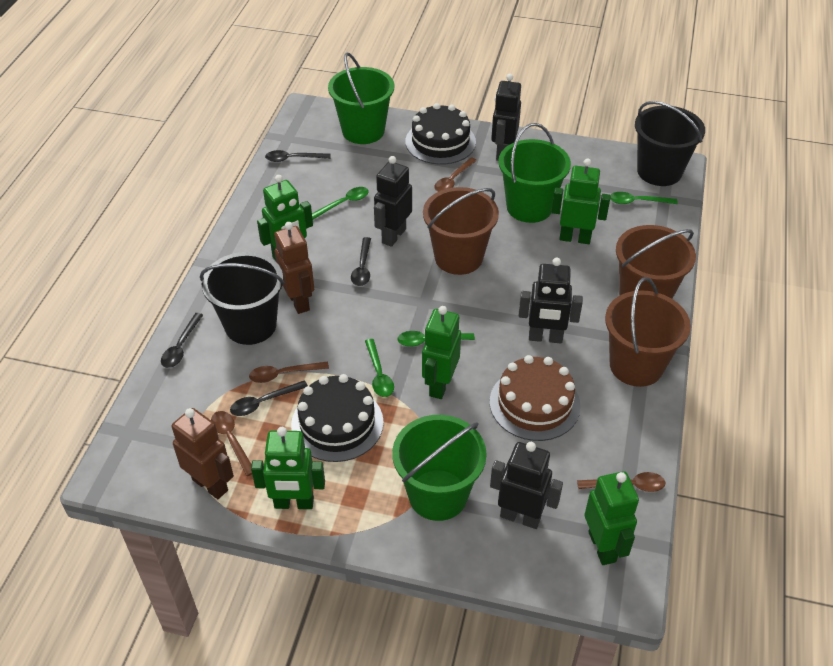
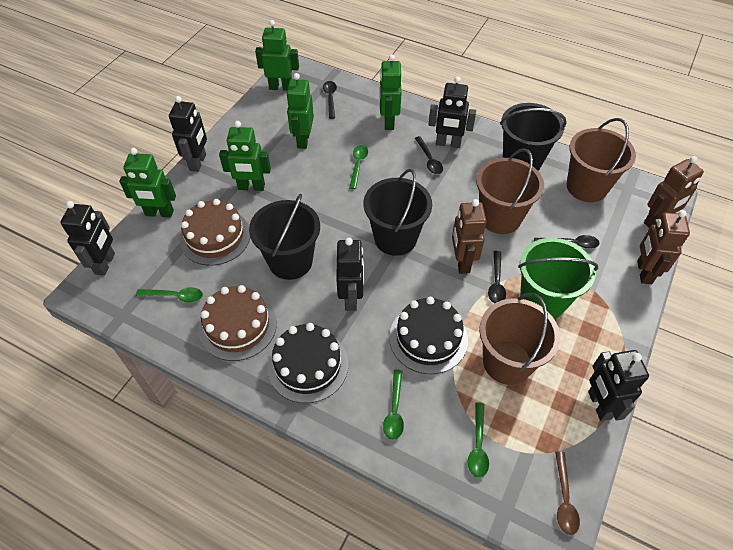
black bucket: 2 -> 3
black robot: 4 -> 5
brown cake: 1 -> 2
brown robot: 2 -> 3
brown spoon: 4 -> 1
green bucket: 3 -> 1

